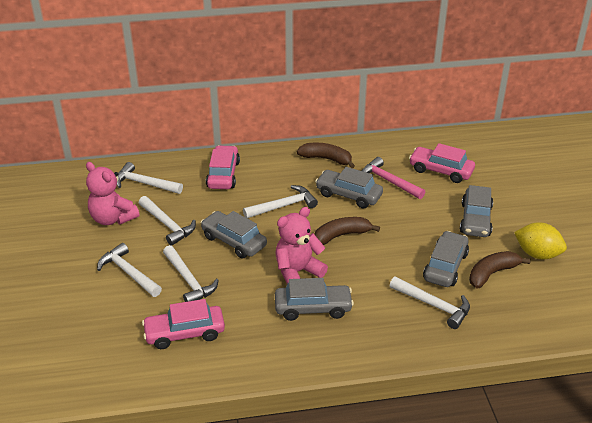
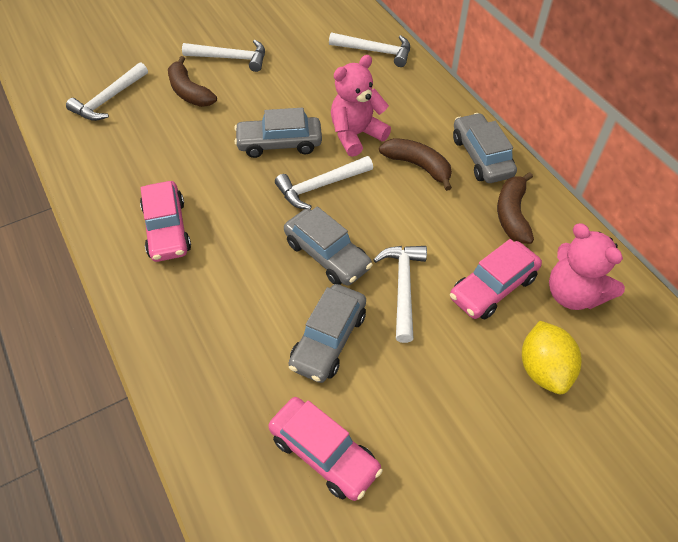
grey car: 5 -> 4
pink hammer: 1 -> 0
white hammer: 6 -> 5

